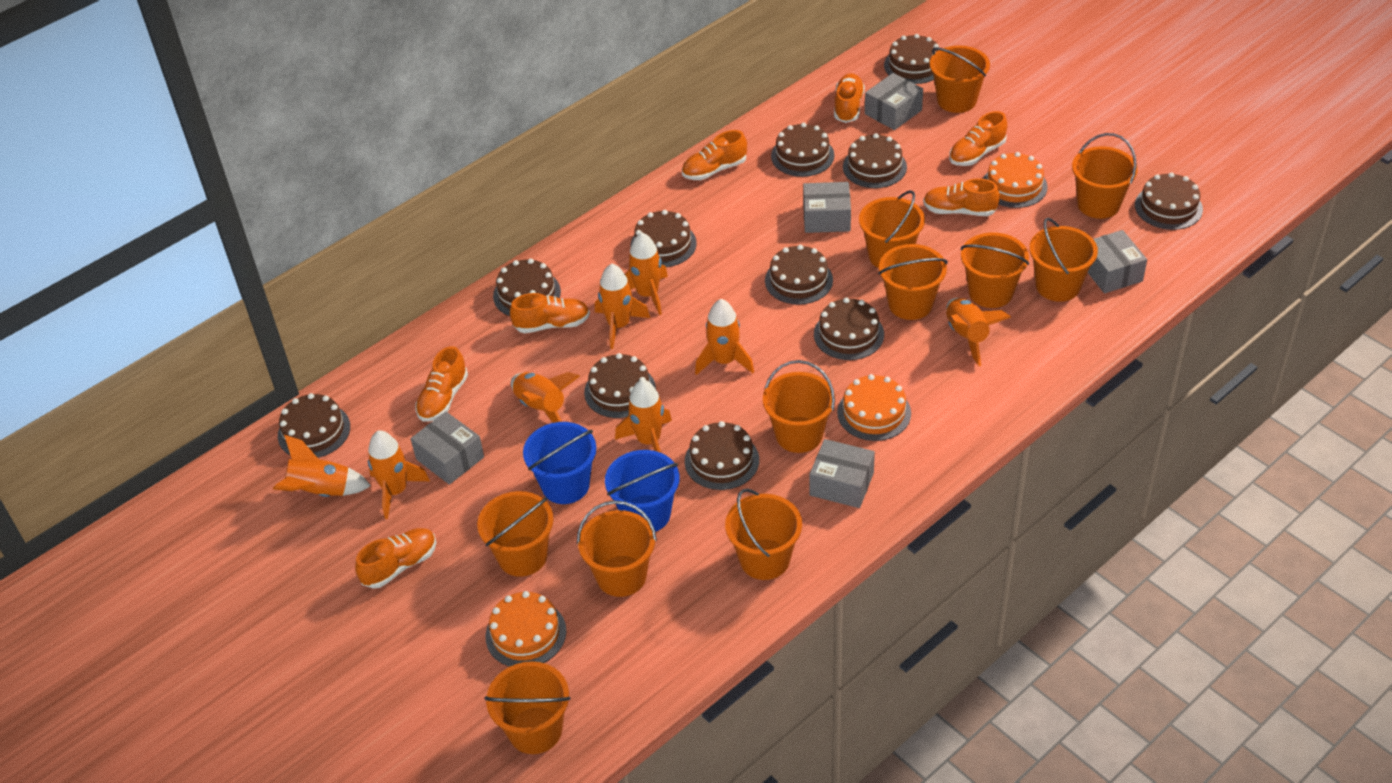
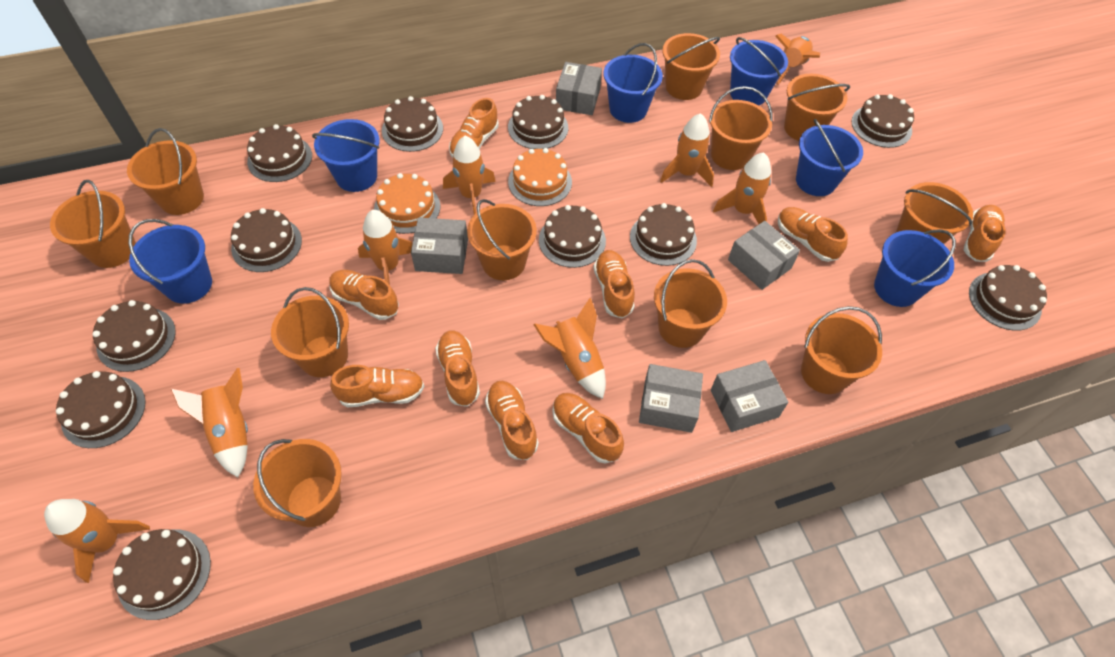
blue bucket: 2 -> 6
orange cake: 3 -> 2
orange shoe: 7 -> 9

